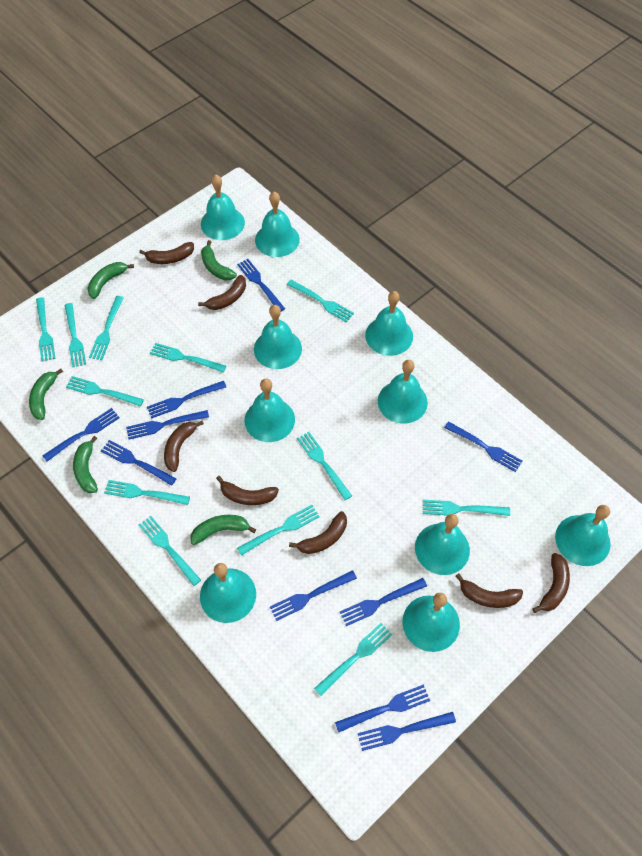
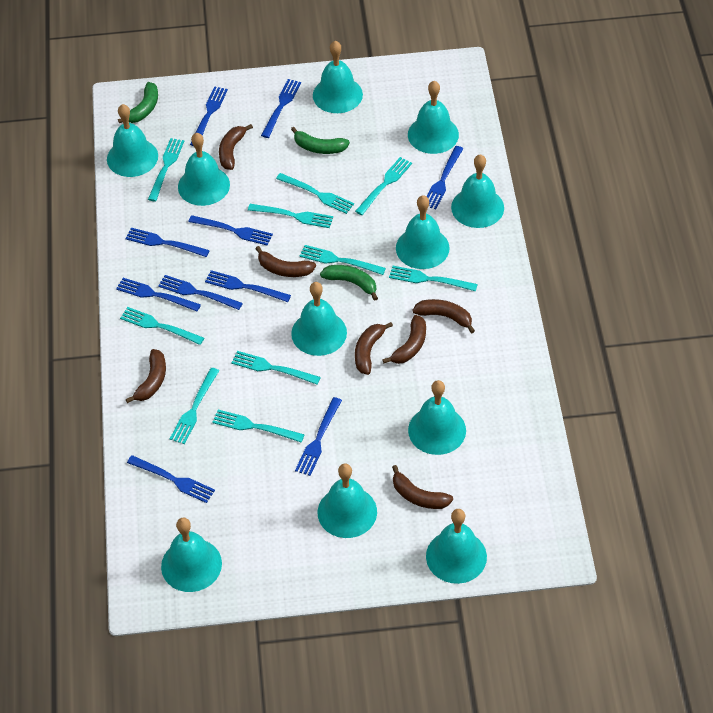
green banana: 5 -> 3
turquoise bell: 10 -> 11
turquoise fork: 12 -> 10

